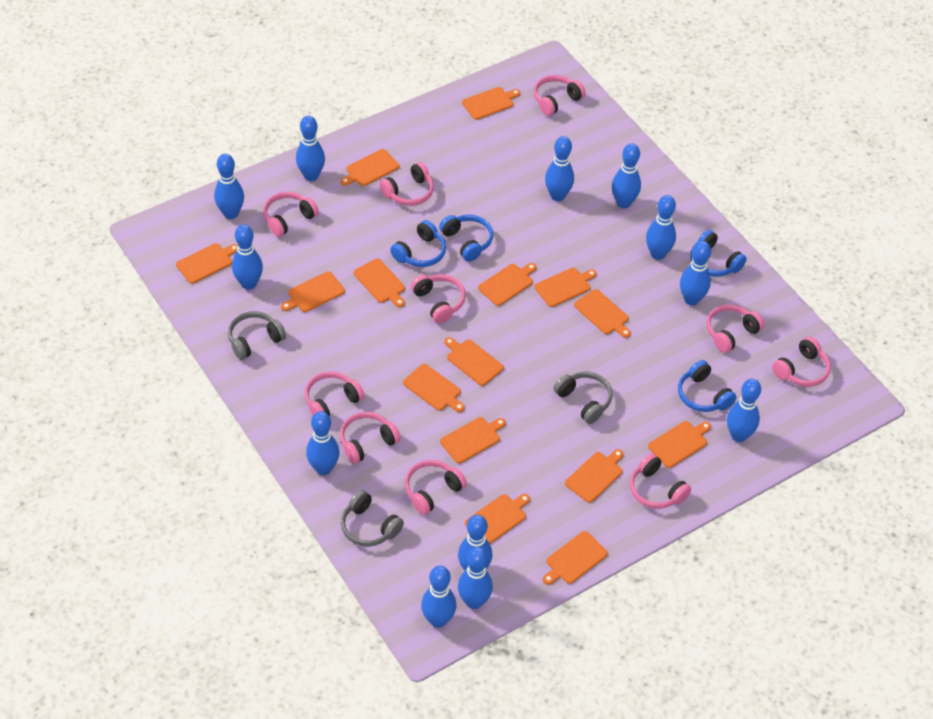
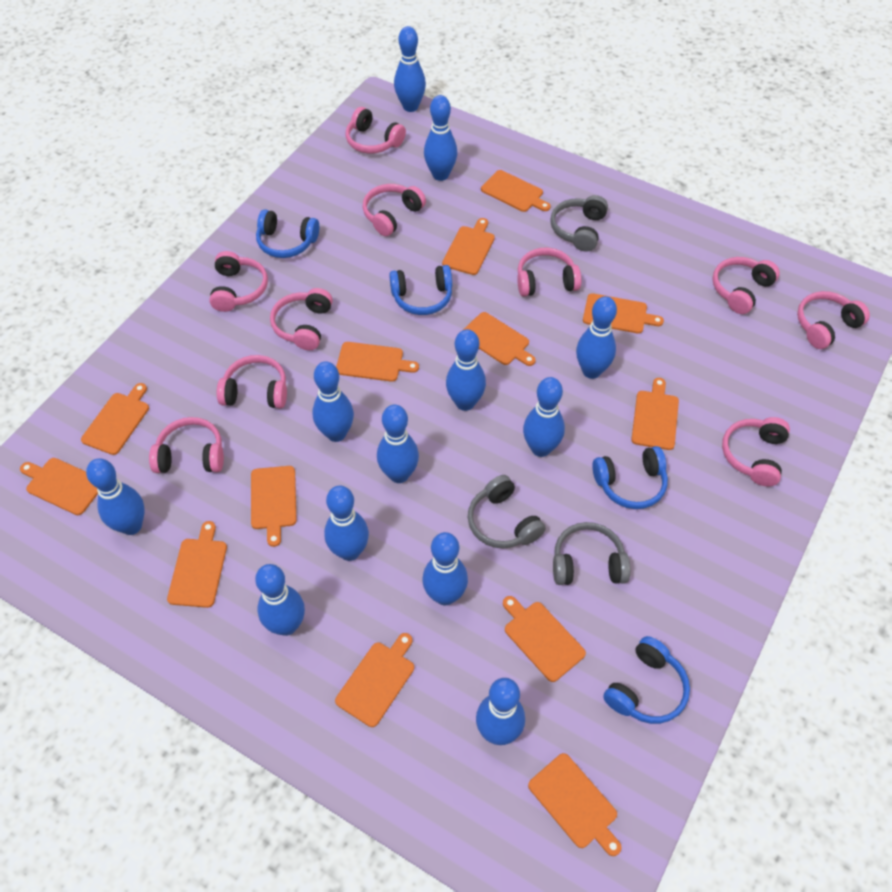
orange cutting board: 15 -> 13

